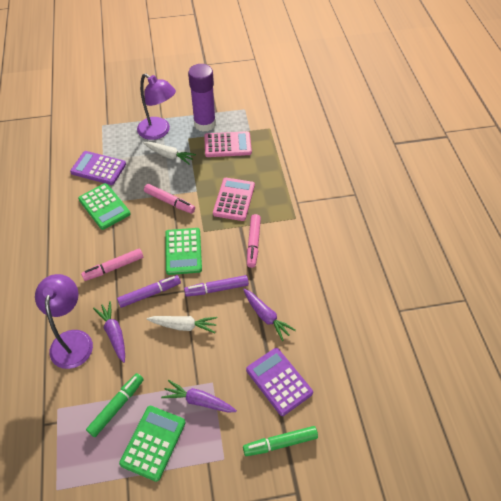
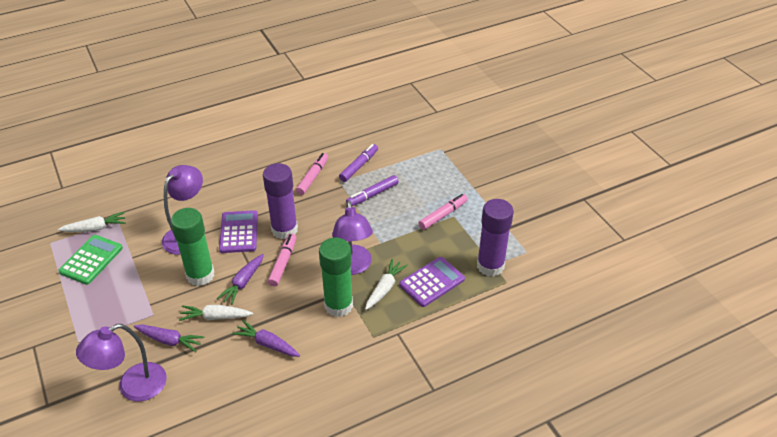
green calculator: 3 -> 1
green glue stick: 0 -> 2
green marker: 2 -> 0
pink calculator: 2 -> 0
purple glue stick: 1 -> 2
purple lamp: 2 -> 3
white carrot: 2 -> 3

